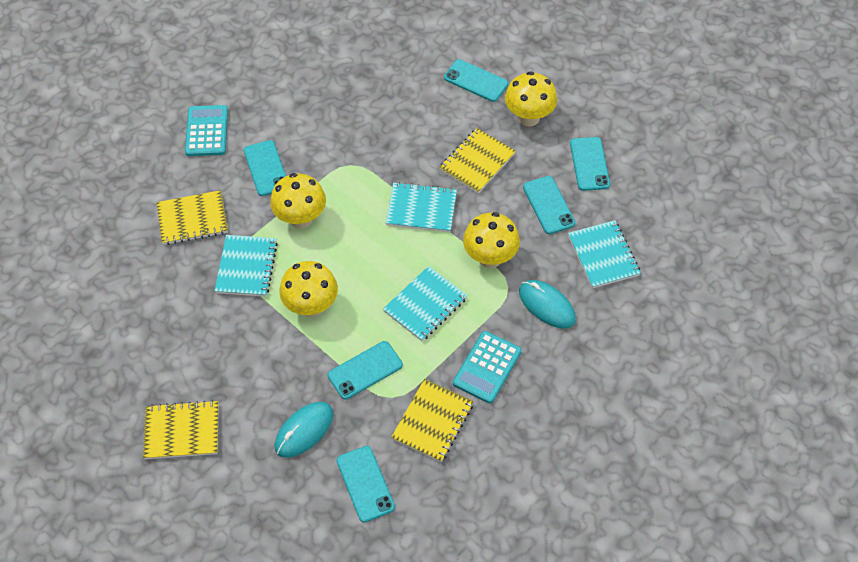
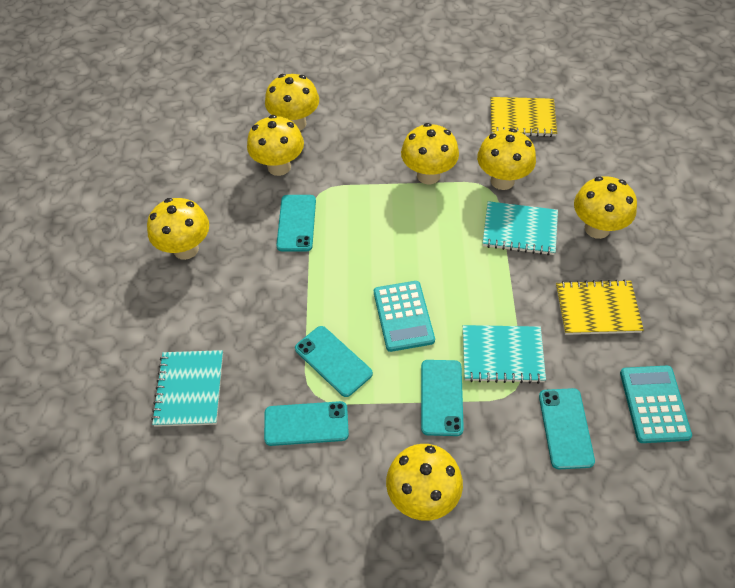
turquoise mouse: 2 -> 0
turquoise notebook: 4 -> 3
turquoise phone: 6 -> 5
yellow mushroom: 4 -> 7
yellow notebook: 4 -> 2

